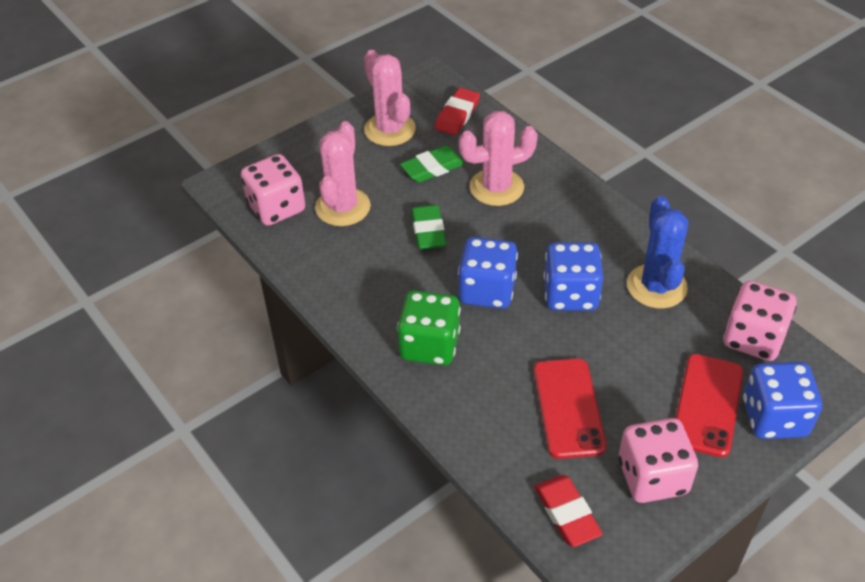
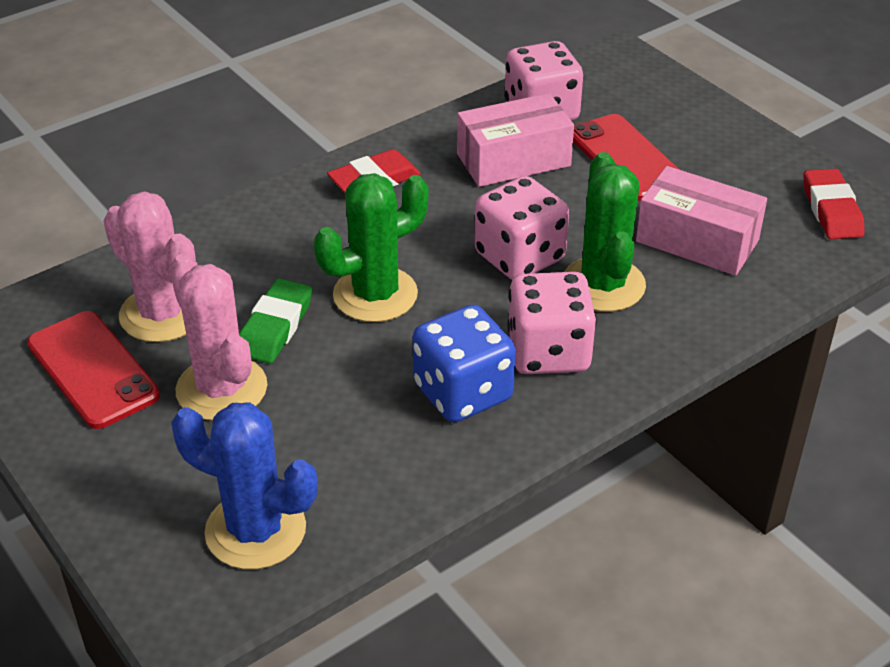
blue dice: 3 -> 1
green cactus: 0 -> 2
green dice: 1 -> 0
green eraser: 2 -> 1
pink box: 0 -> 2
pink cactus: 3 -> 2

